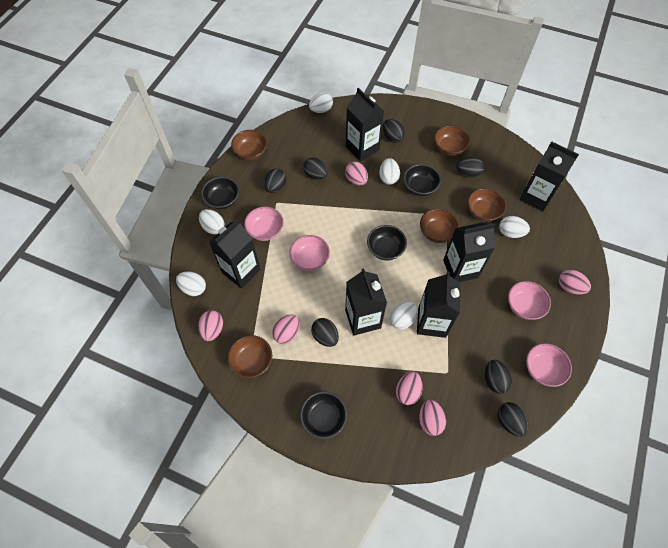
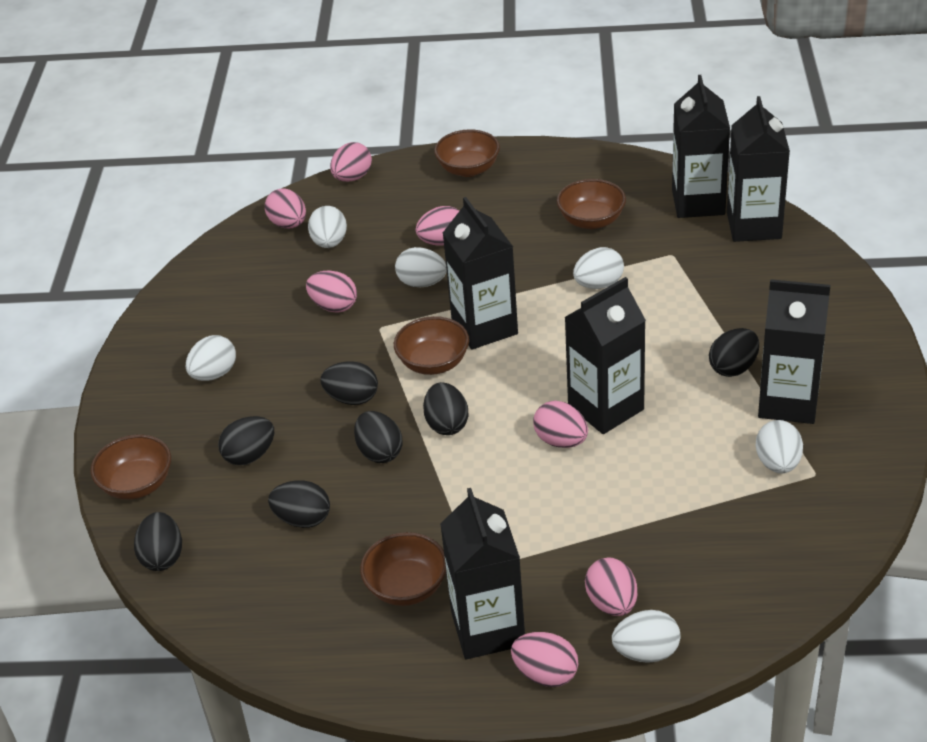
black bowl: 4 -> 0
pink bowl: 4 -> 0
pink egg: 6 -> 7

